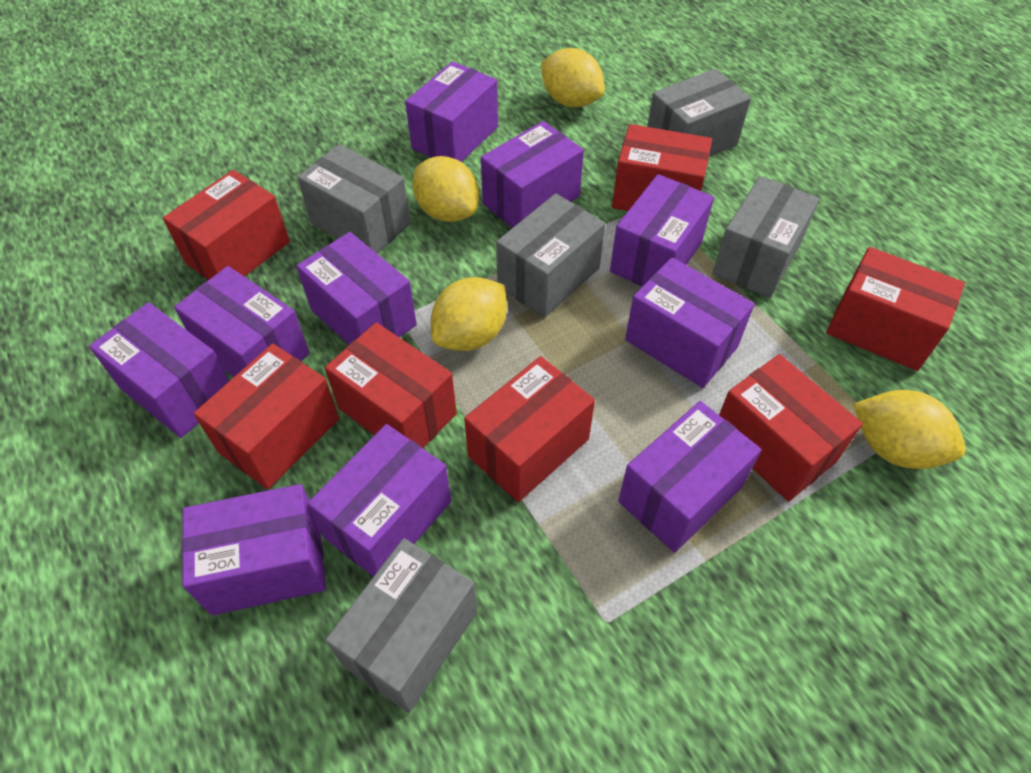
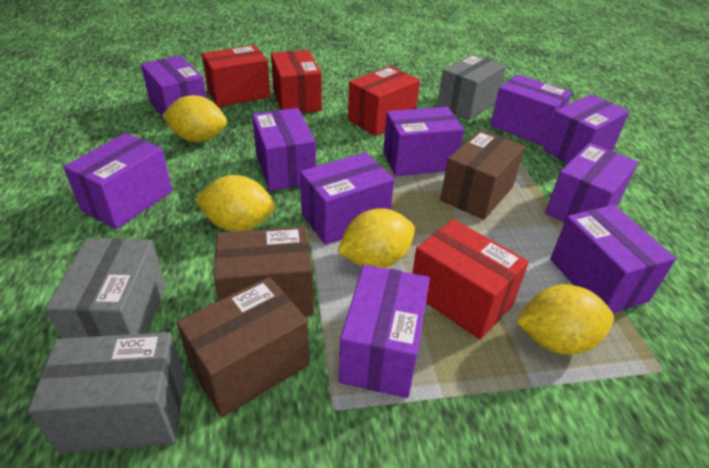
brown box: 0 -> 3
grey box: 5 -> 3
red box: 7 -> 4

